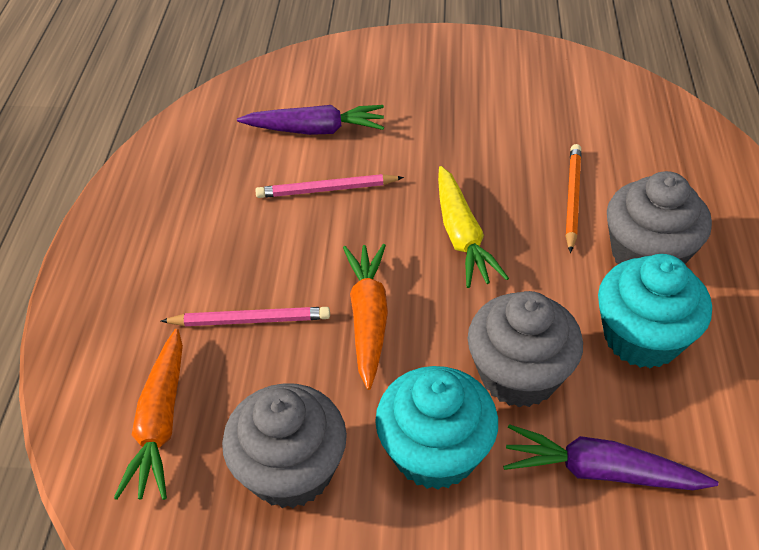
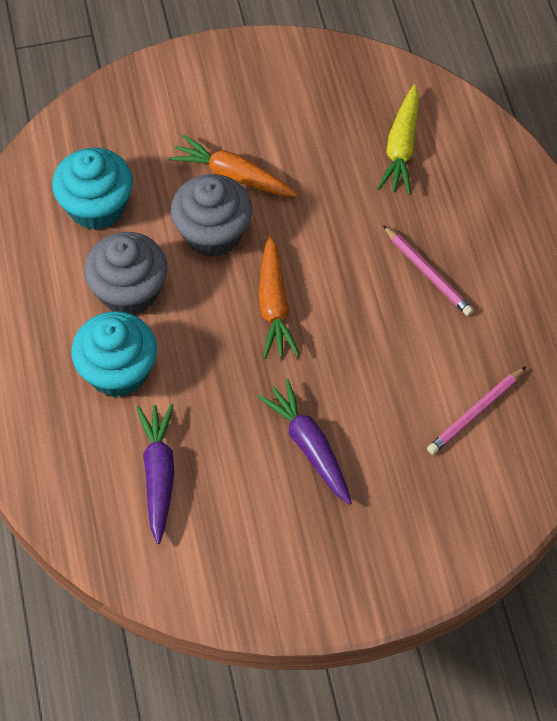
grey cupcake: 3 -> 2
orange pencil: 1 -> 0

